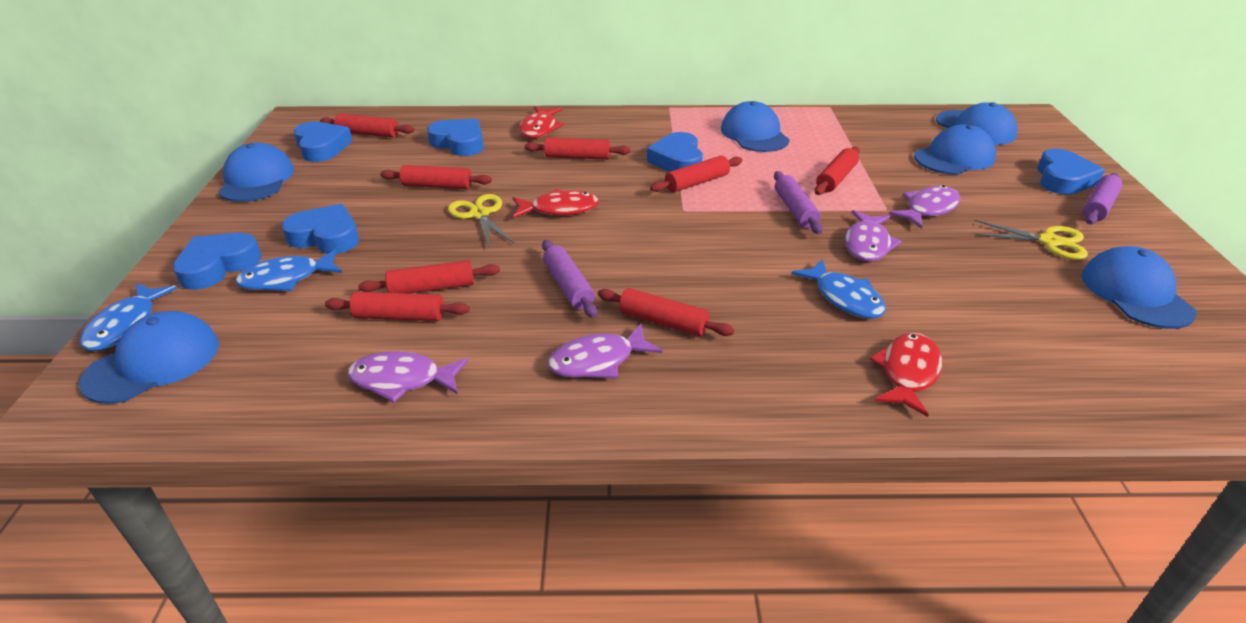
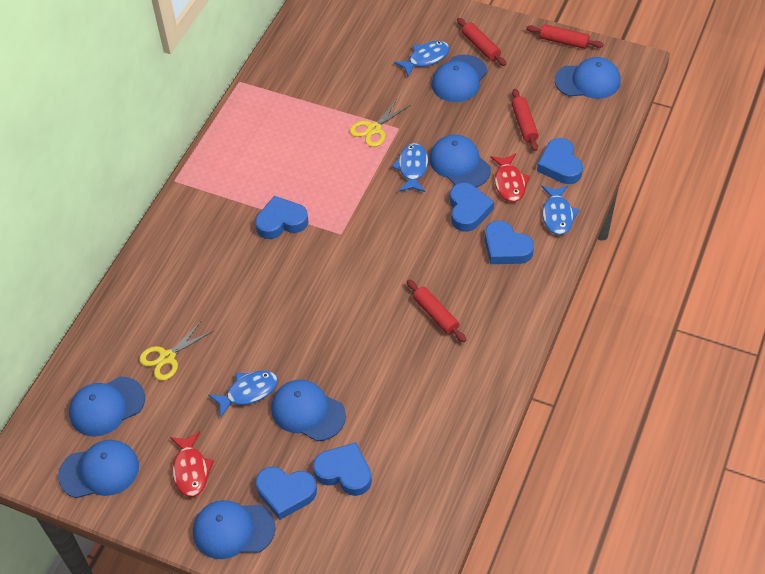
blue cap: 6 -> 7
blue fish: 3 -> 4
purple fish: 4 -> 0
purple rolling pin: 3 -> 0
red fish: 3 -> 2
red rolling pin: 8 -> 4

